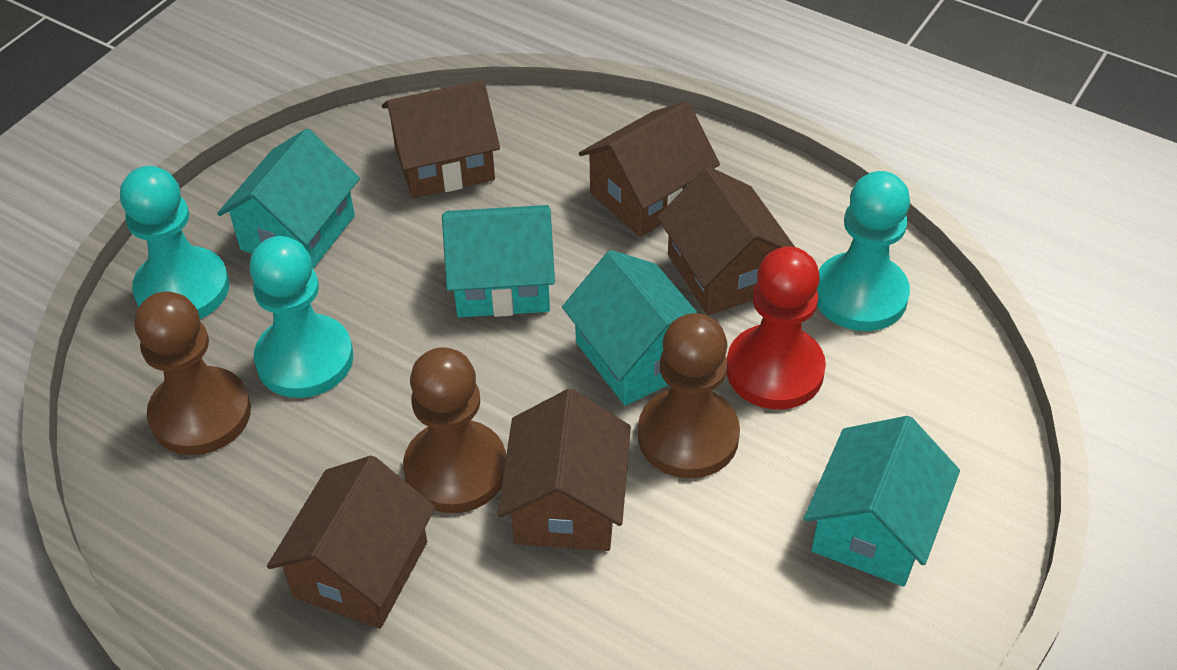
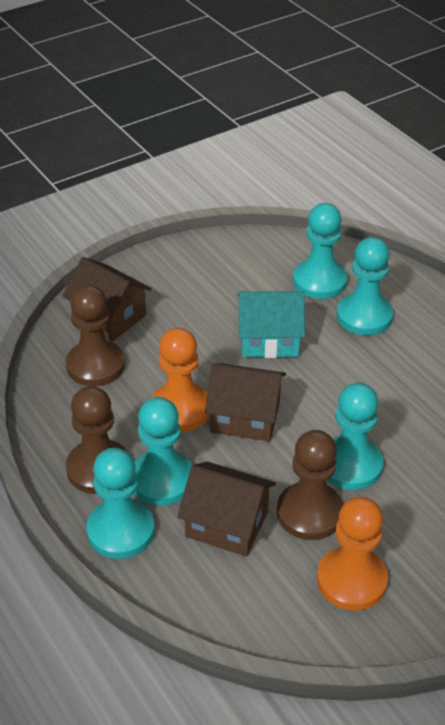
brown house: 5 -> 3
orange pawn: 0 -> 2
red pawn: 1 -> 0
turquoise house: 4 -> 1
turquoise pawn: 3 -> 5

